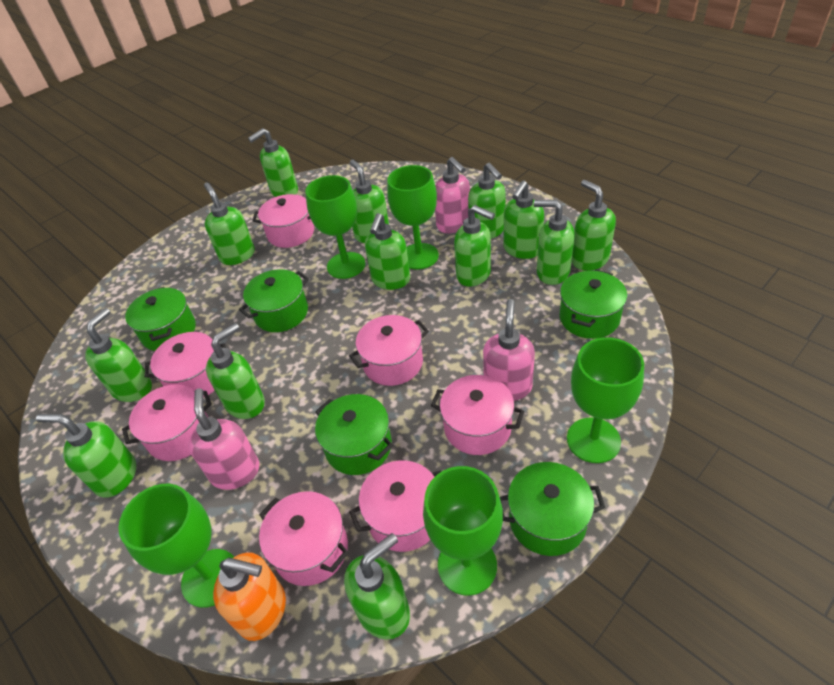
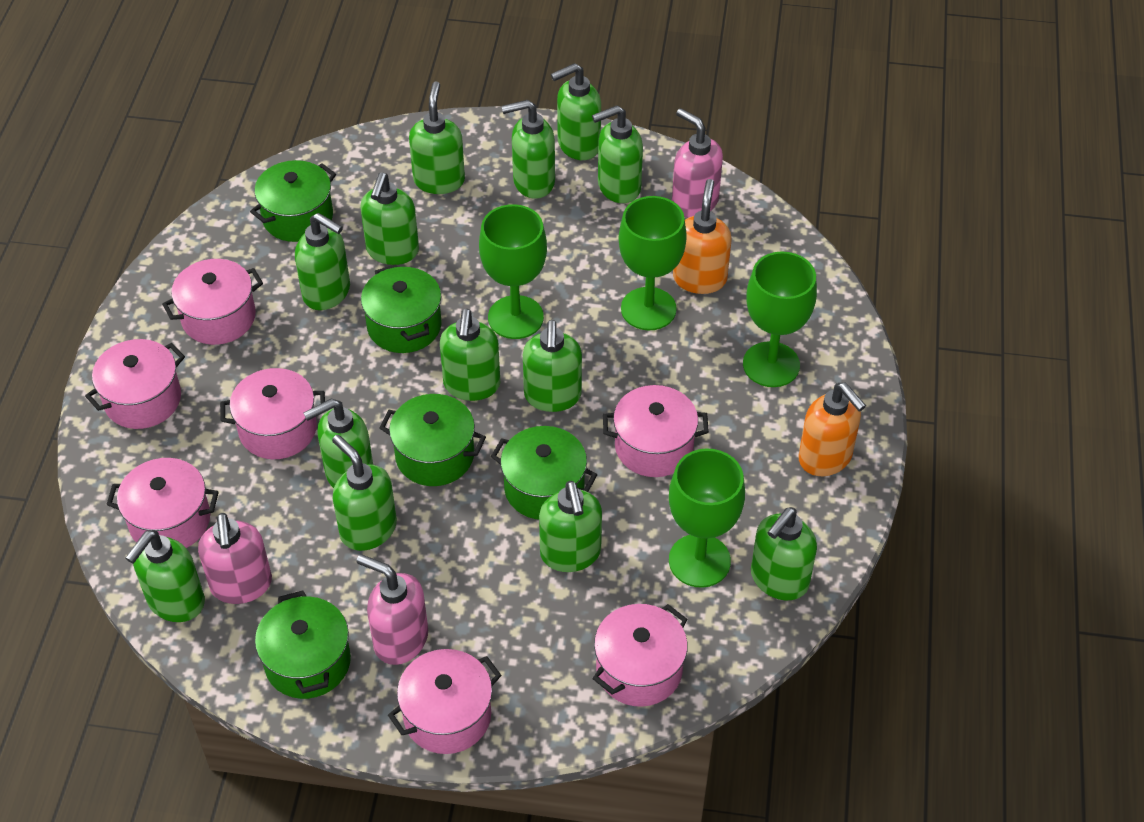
green goblet: 5 -> 4
orange soap dispenser: 1 -> 2

